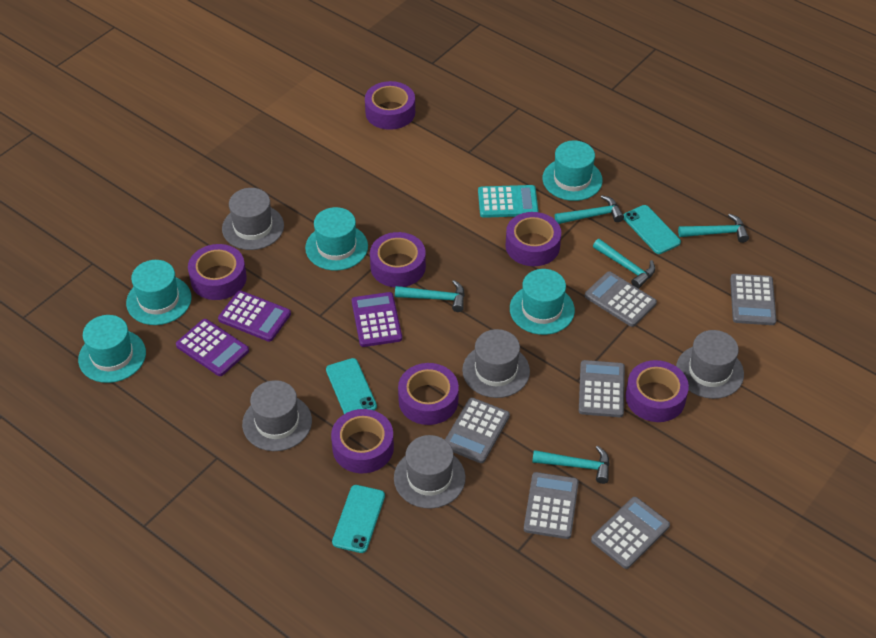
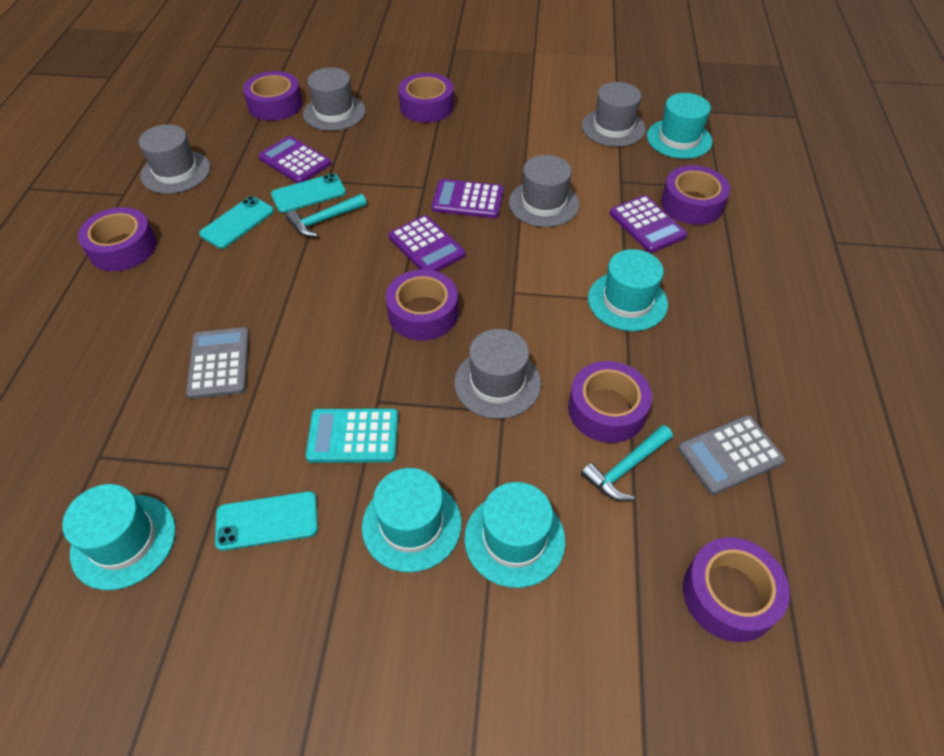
grey calculator: 6 -> 2
purple calculator: 3 -> 4
turquoise hammer: 5 -> 2

